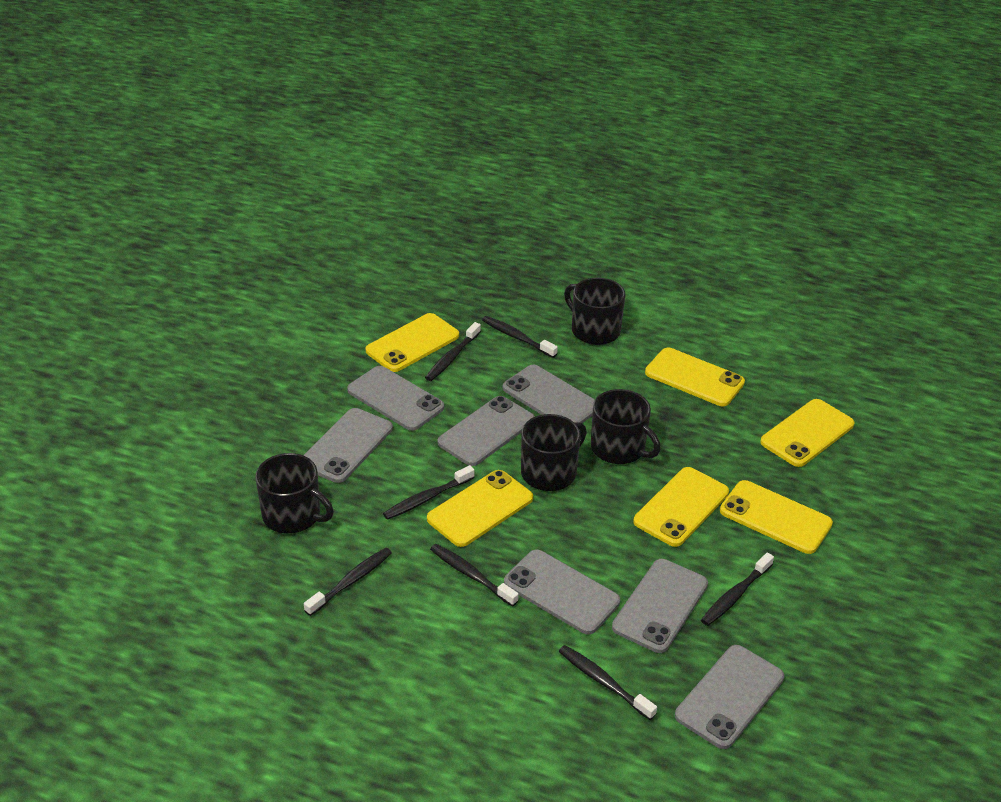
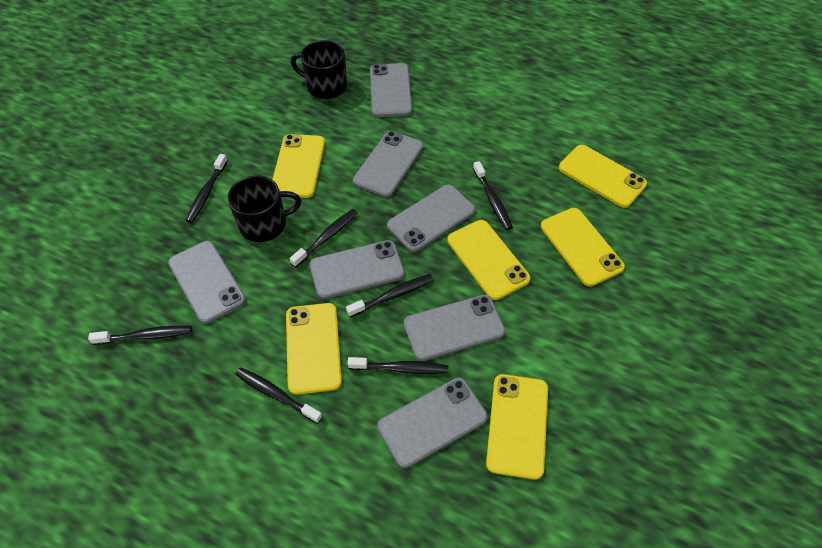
black mug: 4 -> 2

